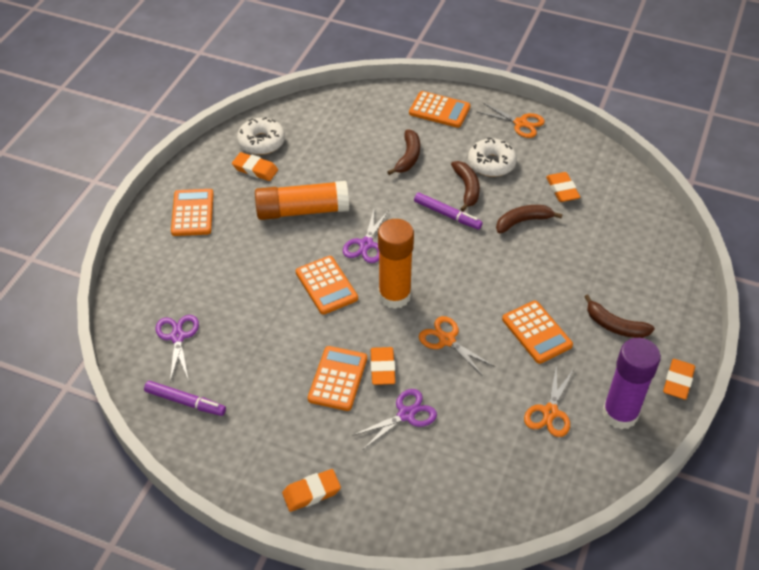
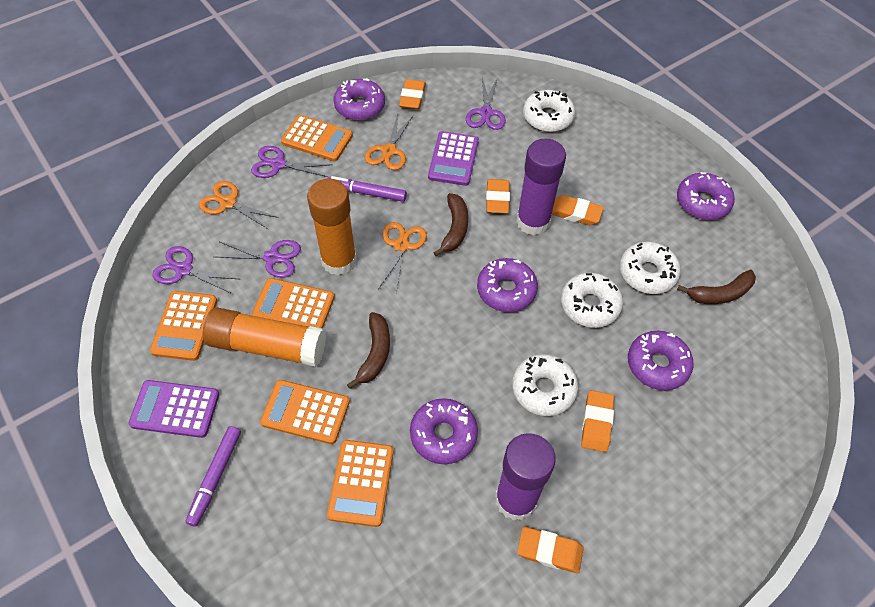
brown banana: 4 -> 3
purple calculator: 0 -> 2
purple donut: 0 -> 5
purple glue stick: 1 -> 2
purple scissors: 3 -> 4
white donut: 2 -> 4

